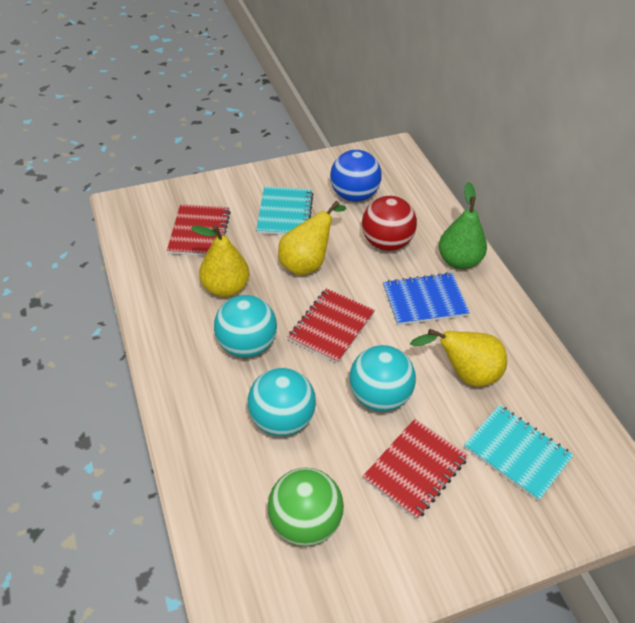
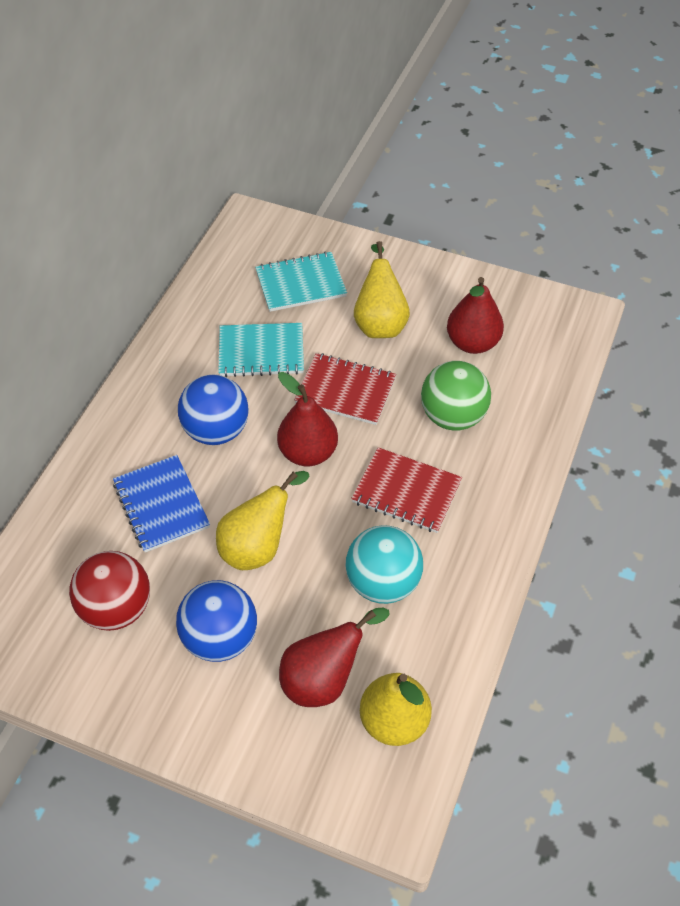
blue ball: 1 -> 2
green pear: 1 -> 0
red notebook: 3 -> 2
red pear: 0 -> 3
turquoise ball: 3 -> 1

